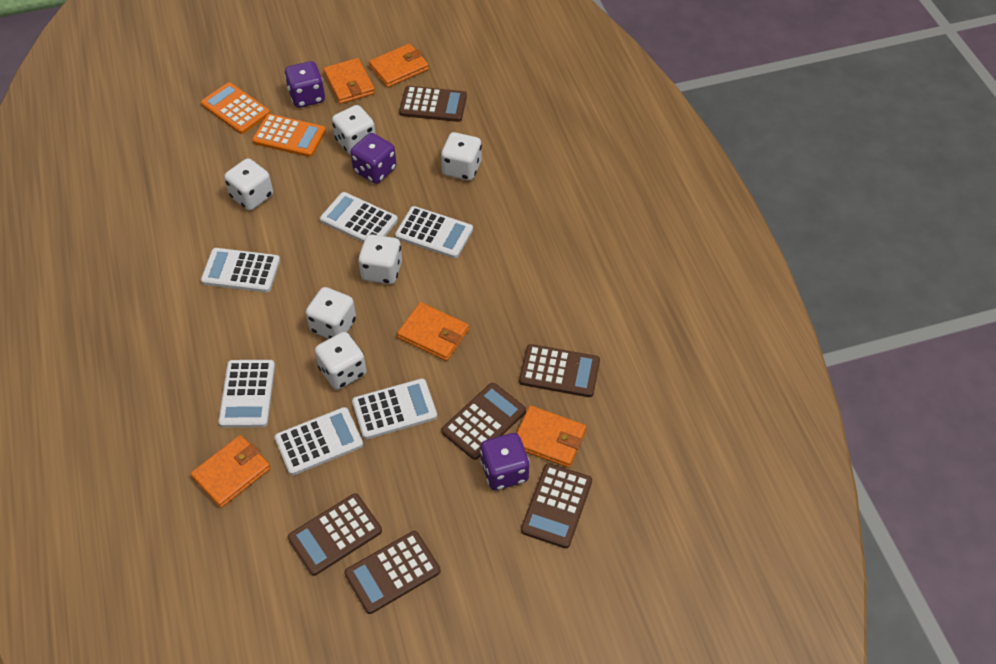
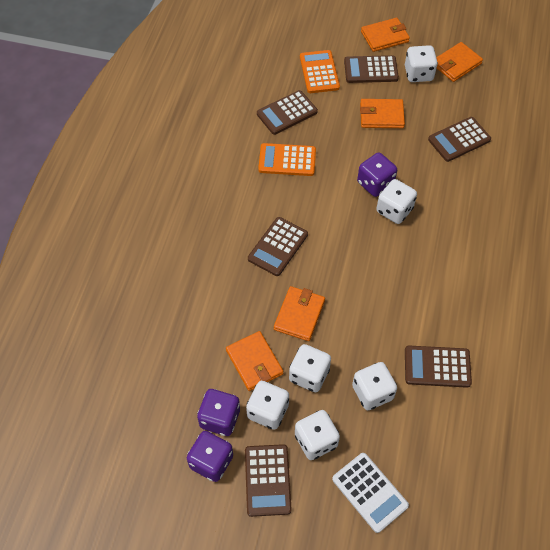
white calculator: 6 -> 1

